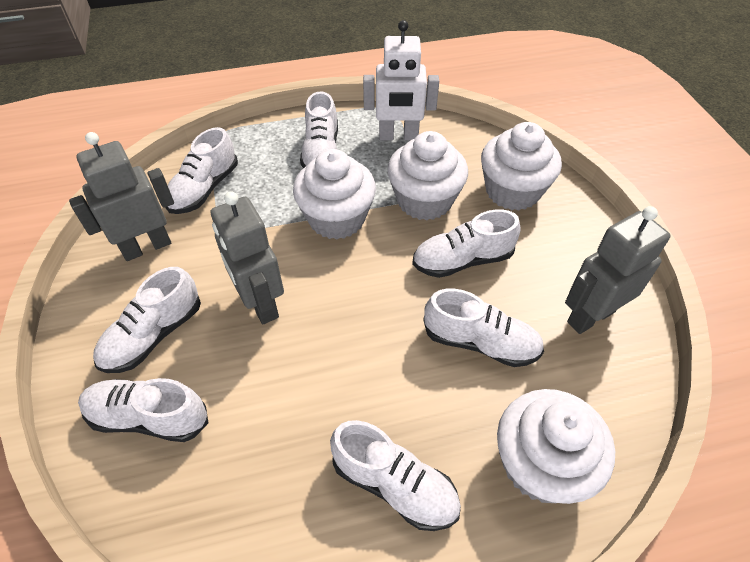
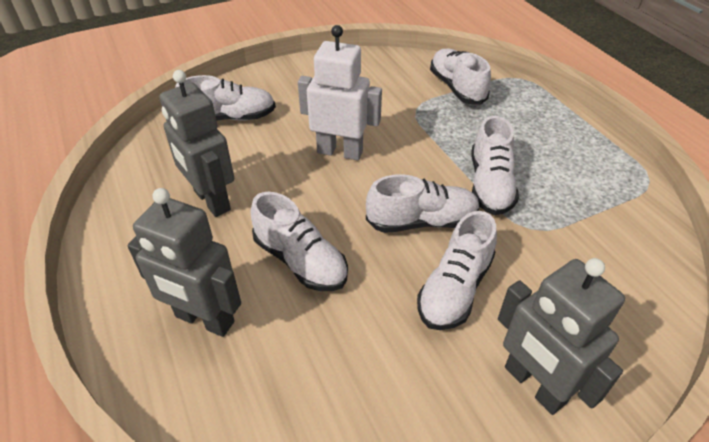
white cupcake: 4 -> 0
white shoe: 7 -> 6

